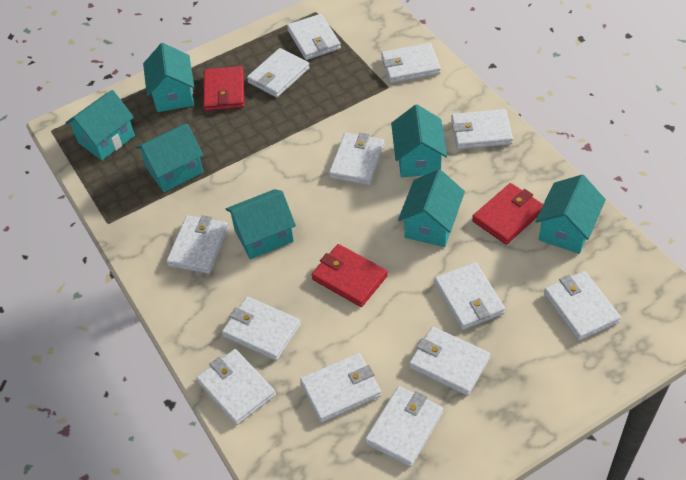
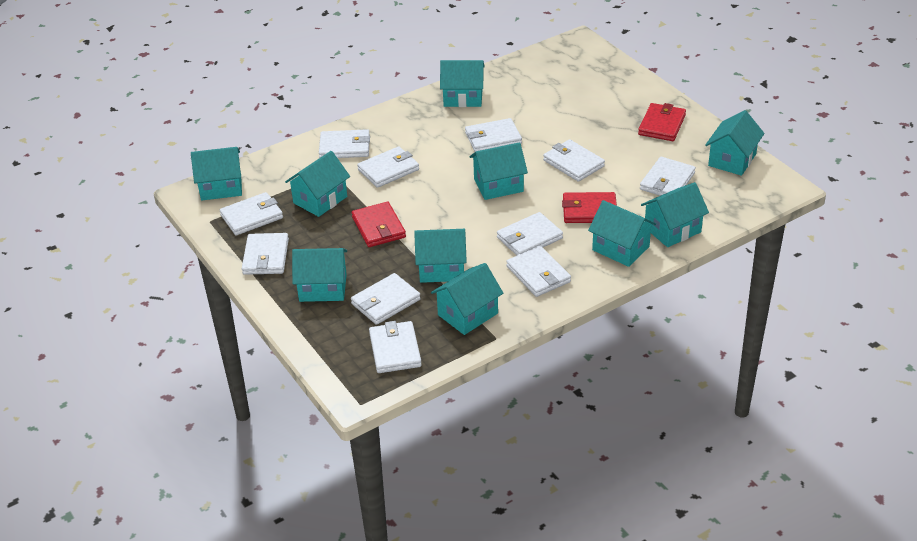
turquoise house: 7 -> 10
white wallet: 13 -> 11

